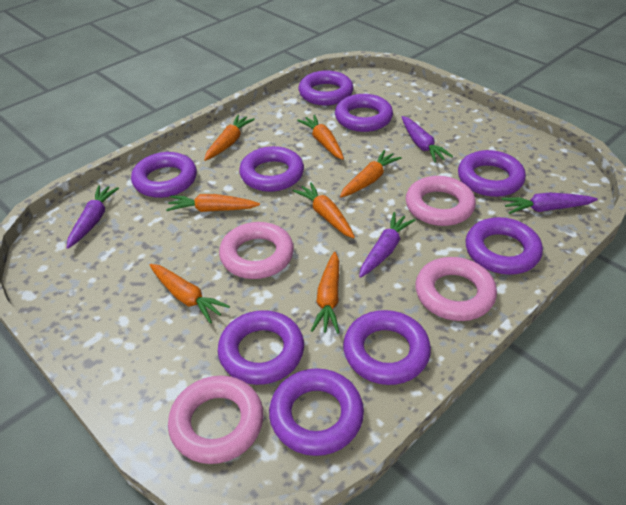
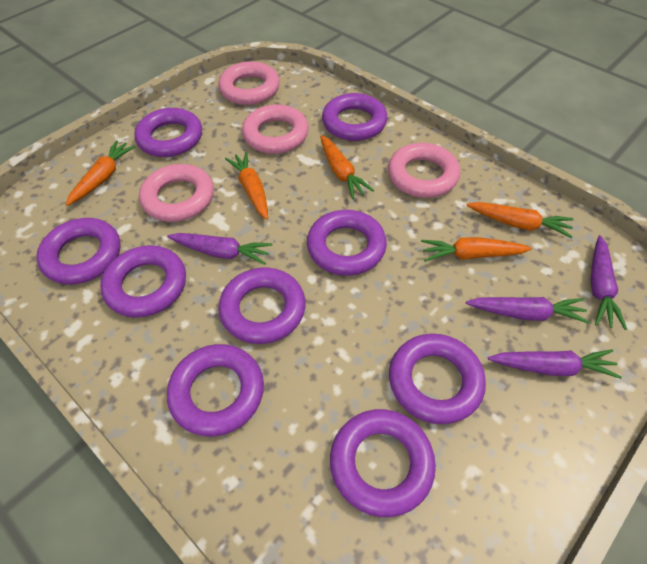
orange carrot: 7 -> 5

